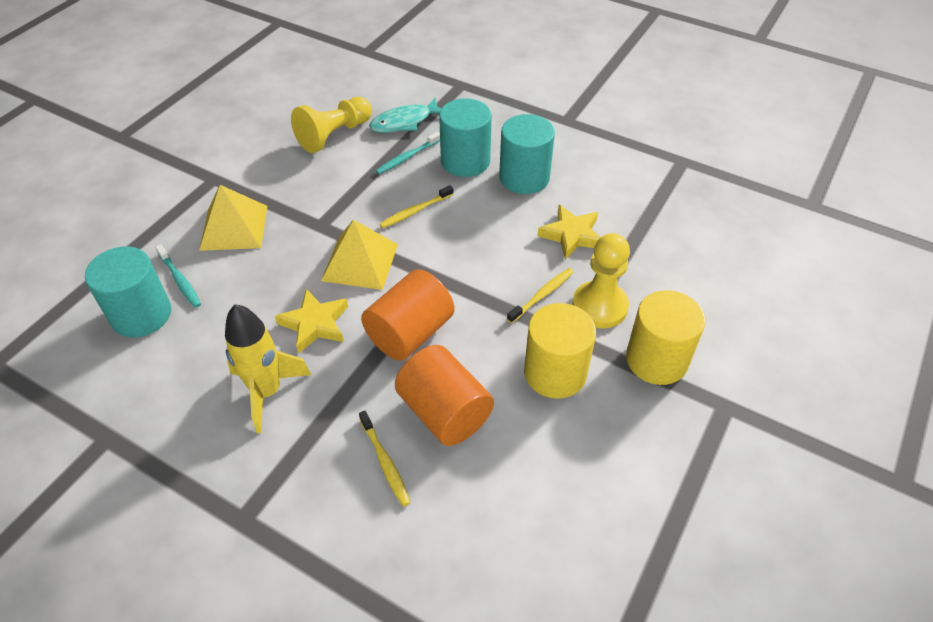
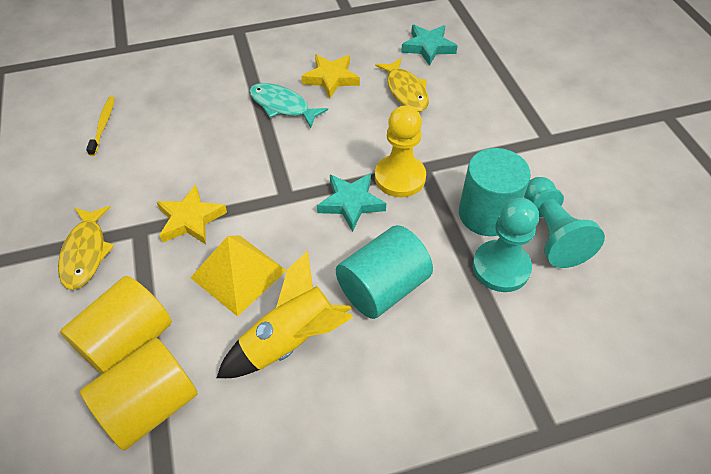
orange cylinder: 2 -> 0
turquoise cylinder: 3 -> 2
turquoise pawn: 0 -> 2
turquoise star: 0 -> 2
turquoise toothbrush: 2 -> 0
yellow fish: 0 -> 2
yellow pawn: 2 -> 1
yellow pyramid: 2 -> 1
yellow toothbrush: 3 -> 1

